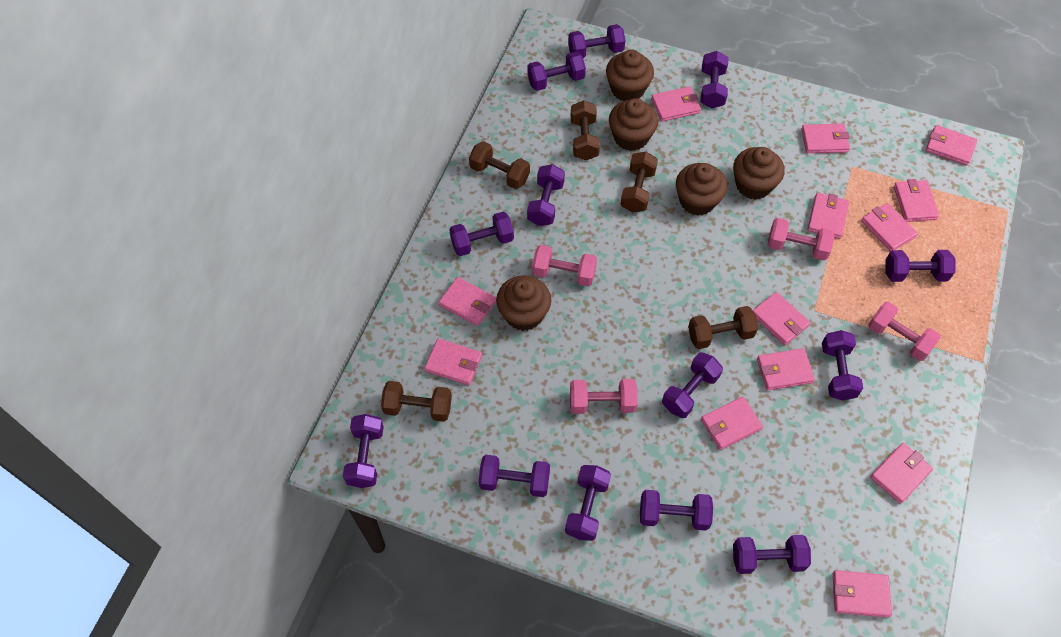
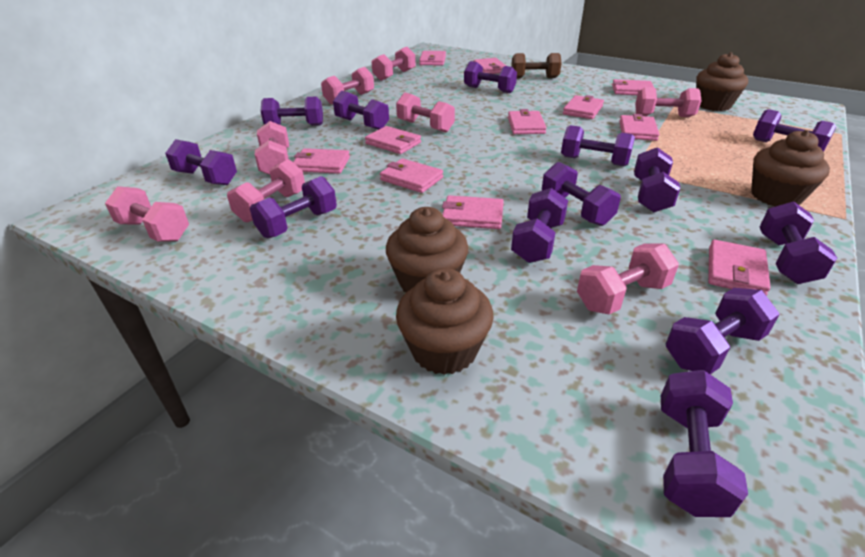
brown cupcake: 5 -> 4
brown dumbbell: 5 -> 1
pink dumbbell: 4 -> 8
pink wallet: 13 -> 11

